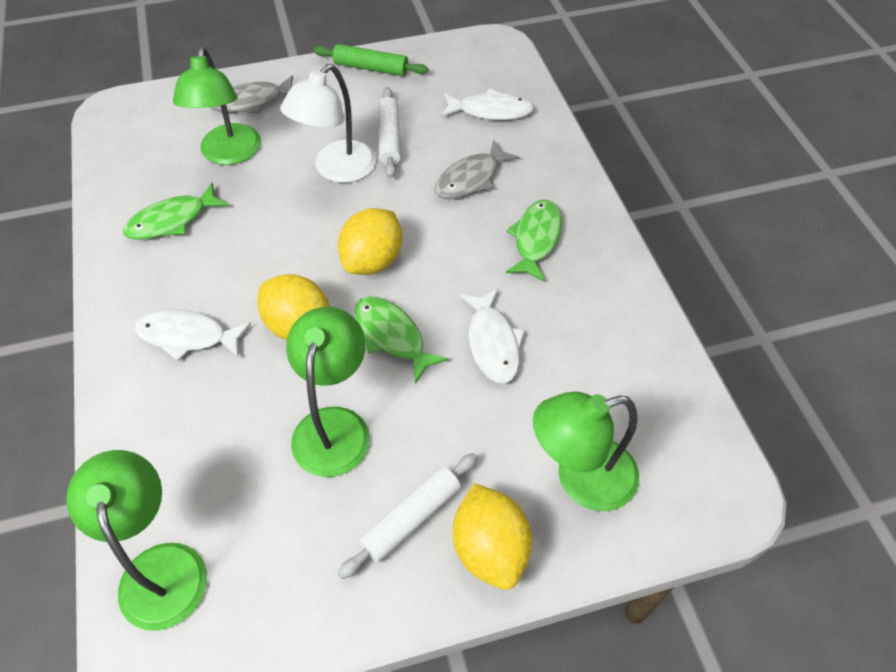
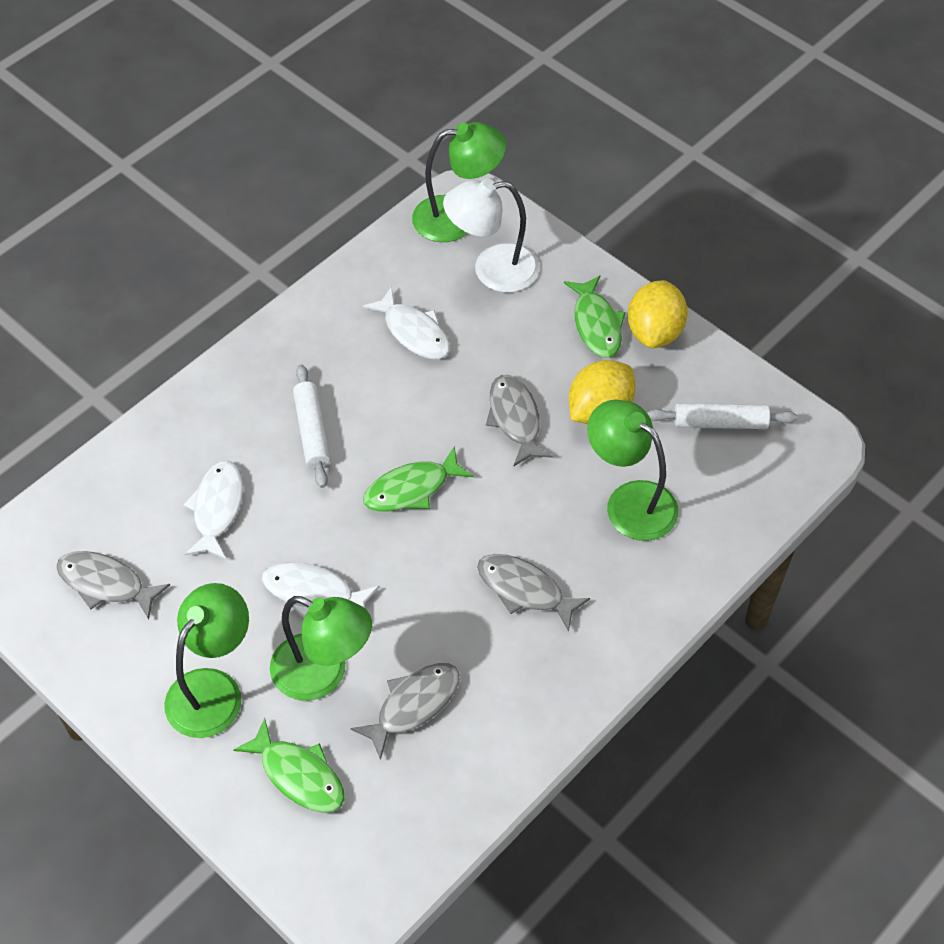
green rolling pin: 1 -> 0
grey fish: 2 -> 4
yellow lemon: 3 -> 2

